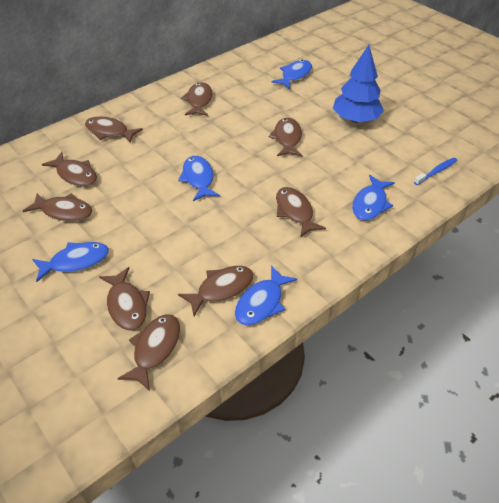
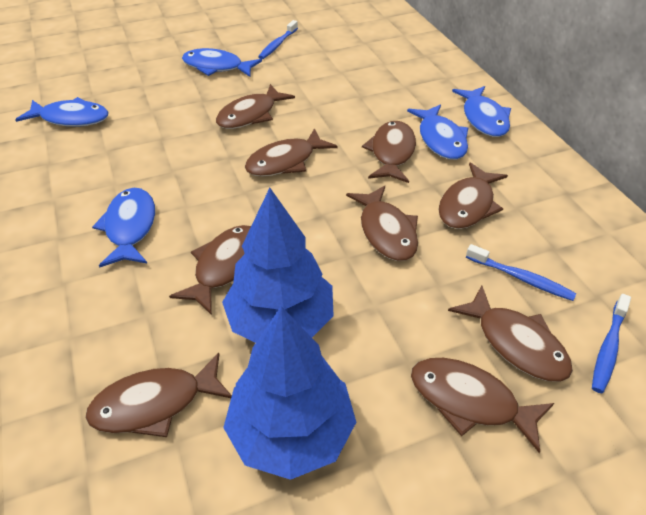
blue toothbrush: 1 -> 3
blue tree: 1 -> 2

